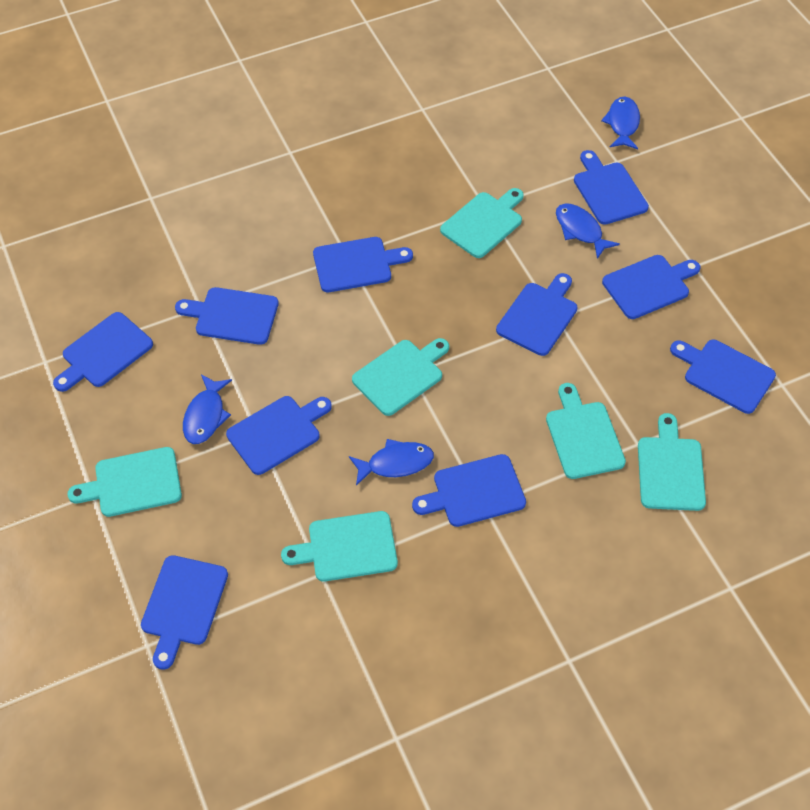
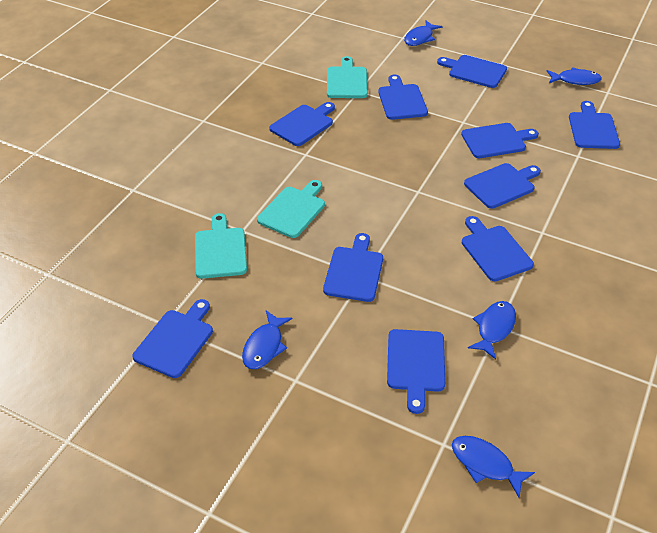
blue fish: 4 -> 5
turquoise cutting board: 6 -> 3

